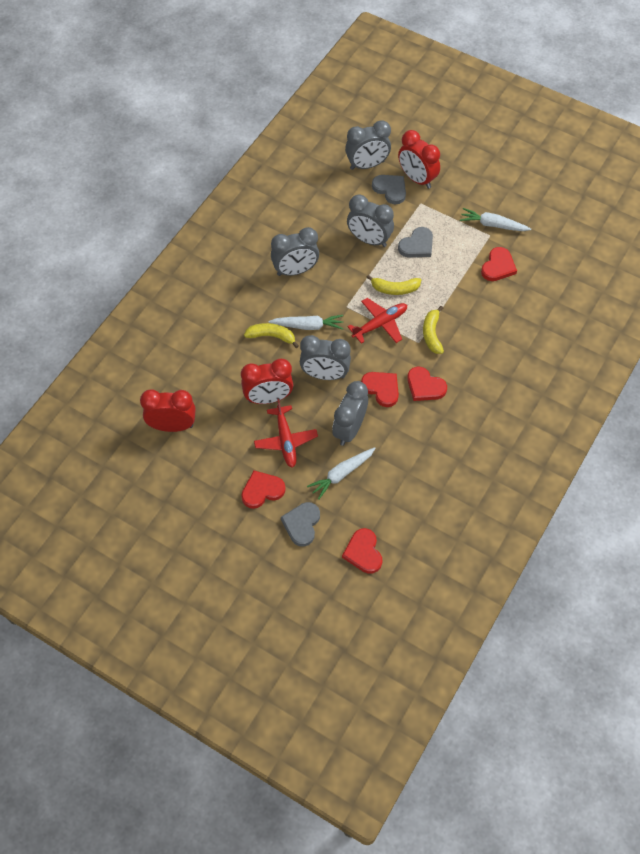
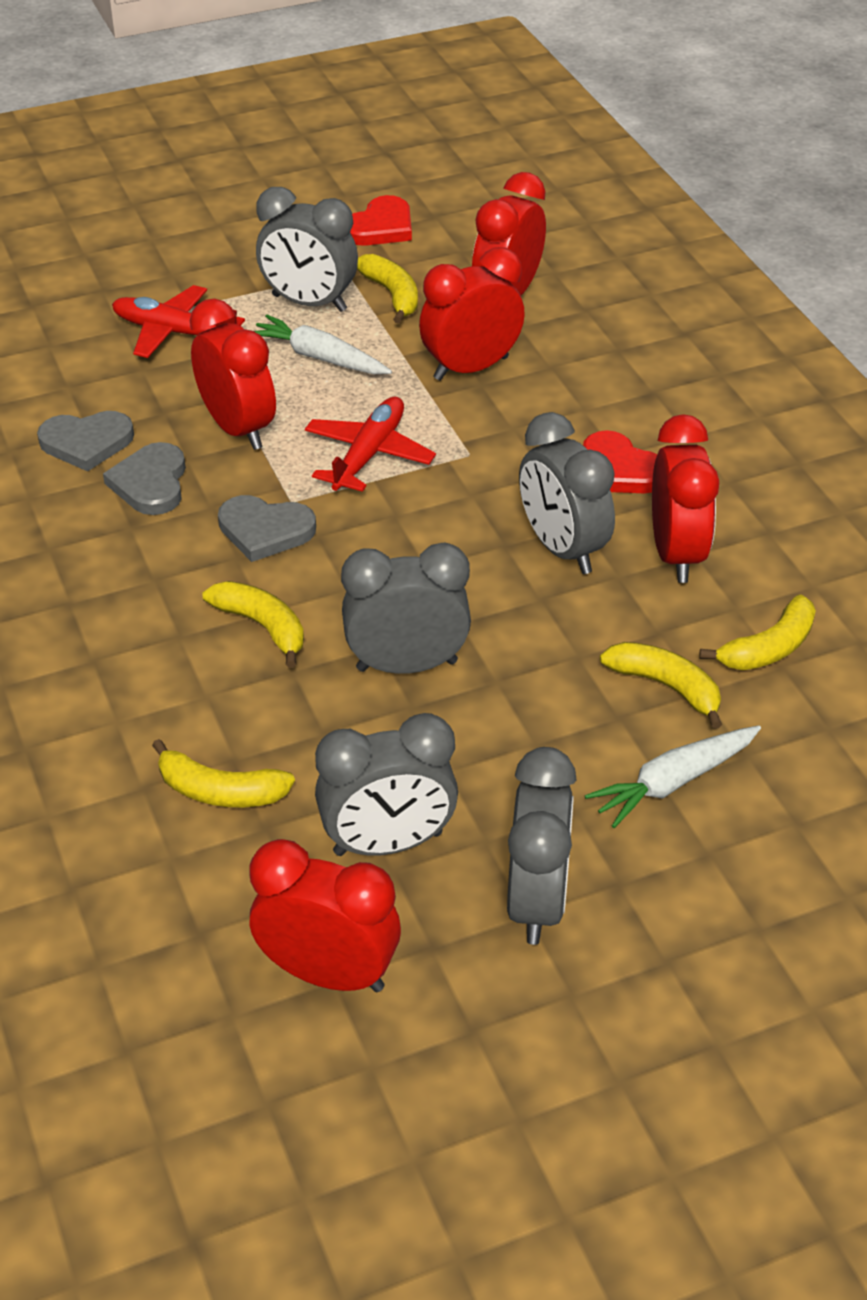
red clock: 3 -> 5
red heart: 5 -> 2
white carrot: 3 -> 2
yellow banana: 3 -> 5

